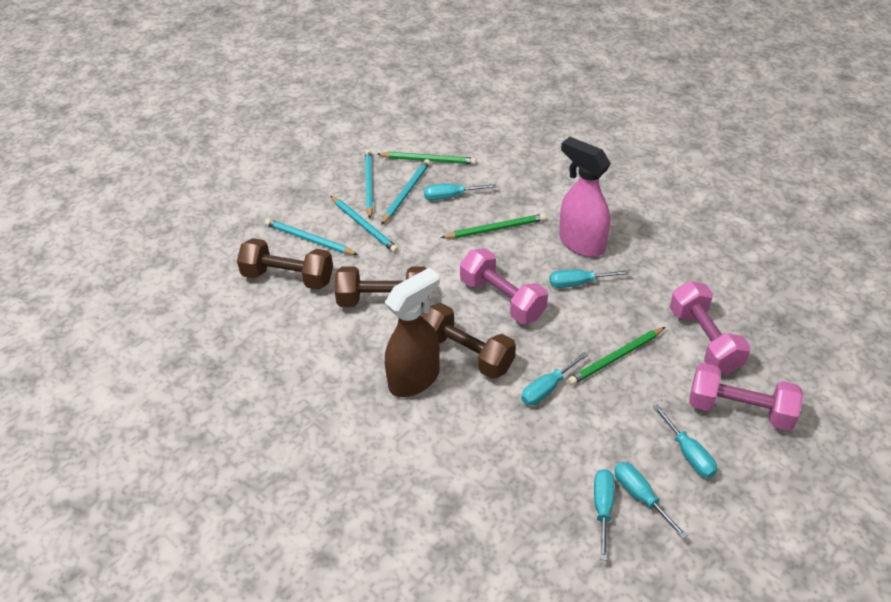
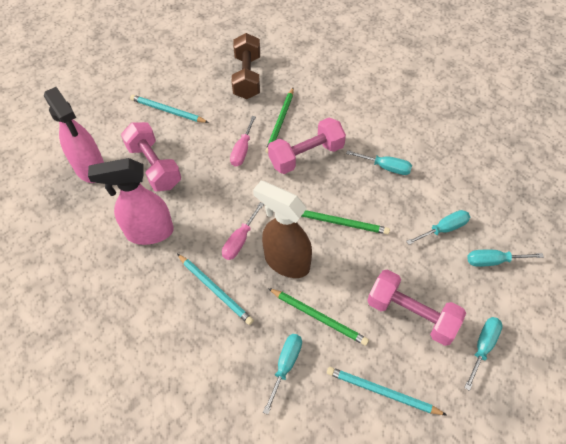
brown dumbbell: 3 -> 1
pink screwdriver: 0 -> 2
pink spray bottle: 1 -> 2
turquoise pencil: 4 -> 3
turquoise screwdriver: 6 -> 5

